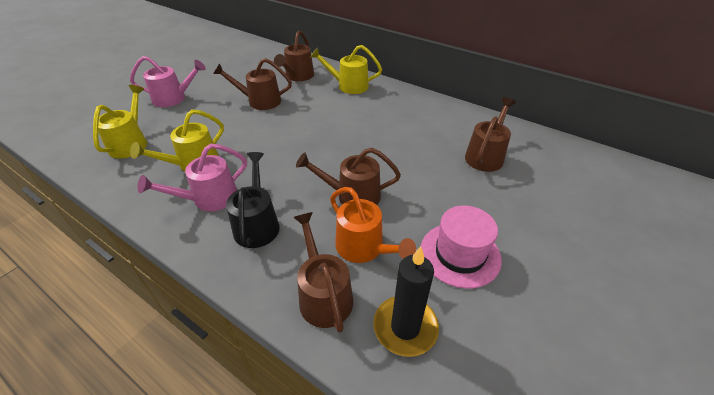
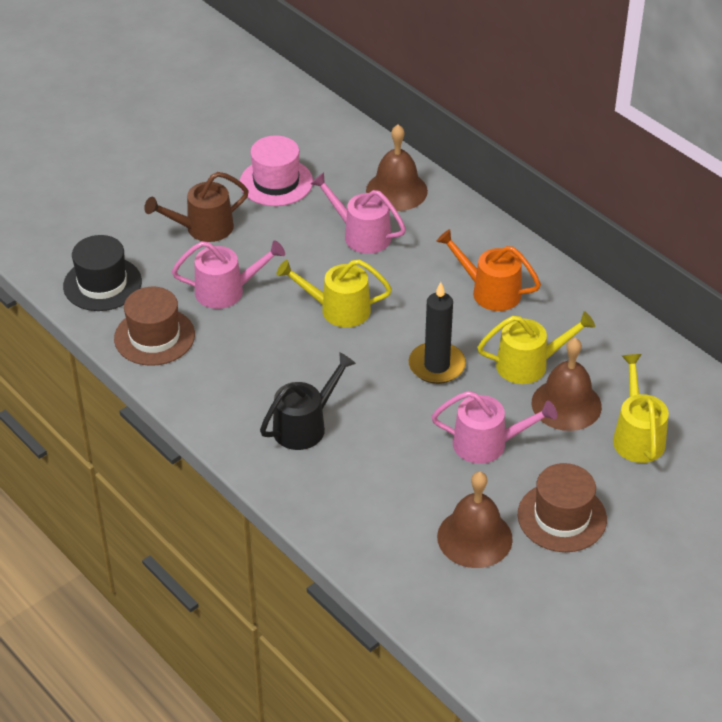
black hat: 0 -> 1
brown bell: 0 -> 3
brown hat: 0 -> 2
brown watering can: 5 -> 1
pink watering can: 2 -> 3

